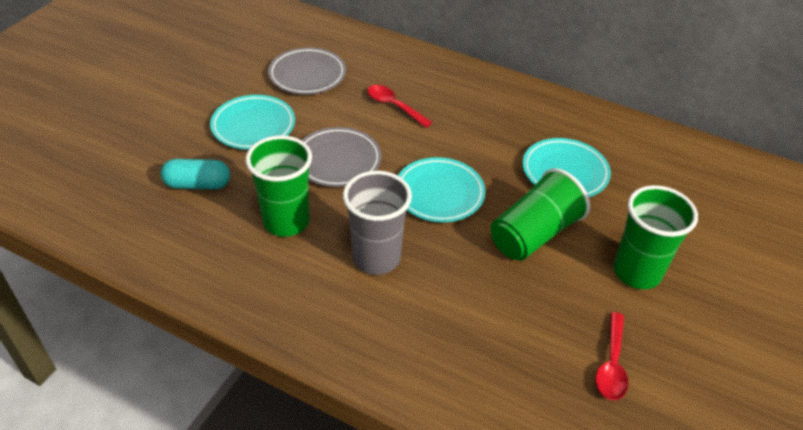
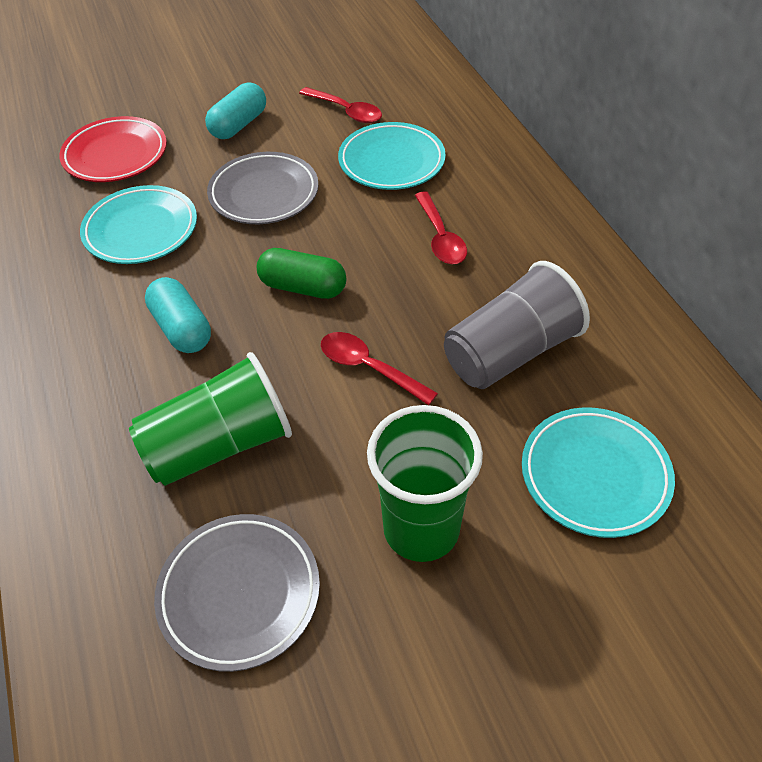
green capsule: 0 -> 1
green cup: 3 -> 2
red plate: 0 -> 1
red spoon: 2 -> 3
turquoise capsule: 1 -> 2

